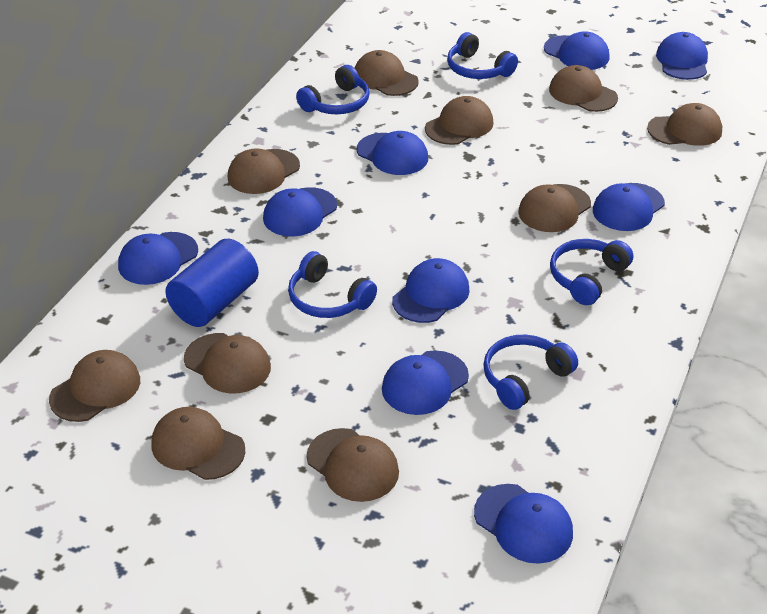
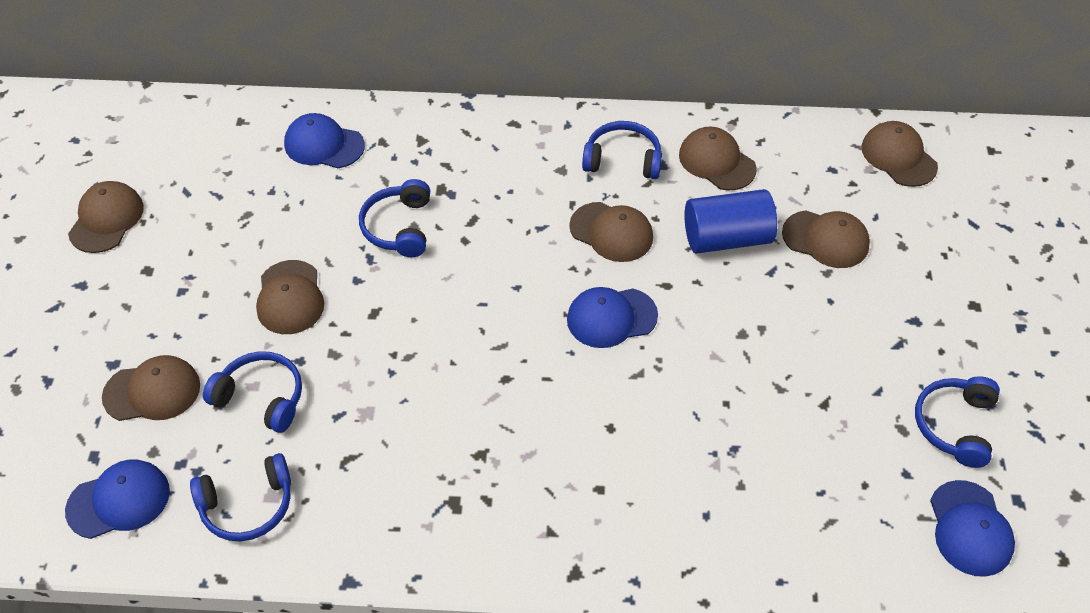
blue cap: 9 -> 4
brown cap: 10 -> 7

